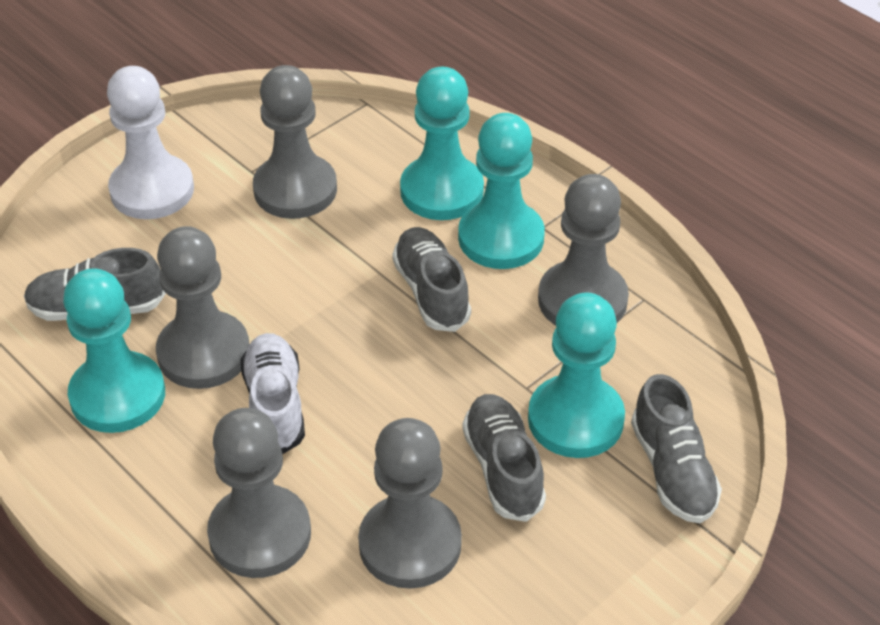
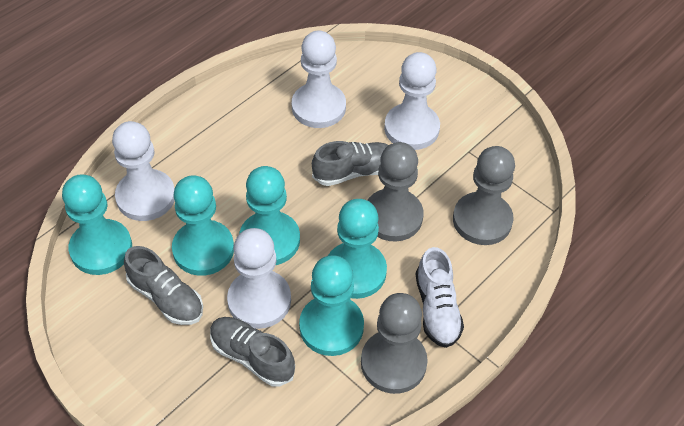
grey pawn: 5 -> 3
grey shoe: 4 -> 3
turquoise pawn: 4 -> 5
white pawn: 1 -> 4

